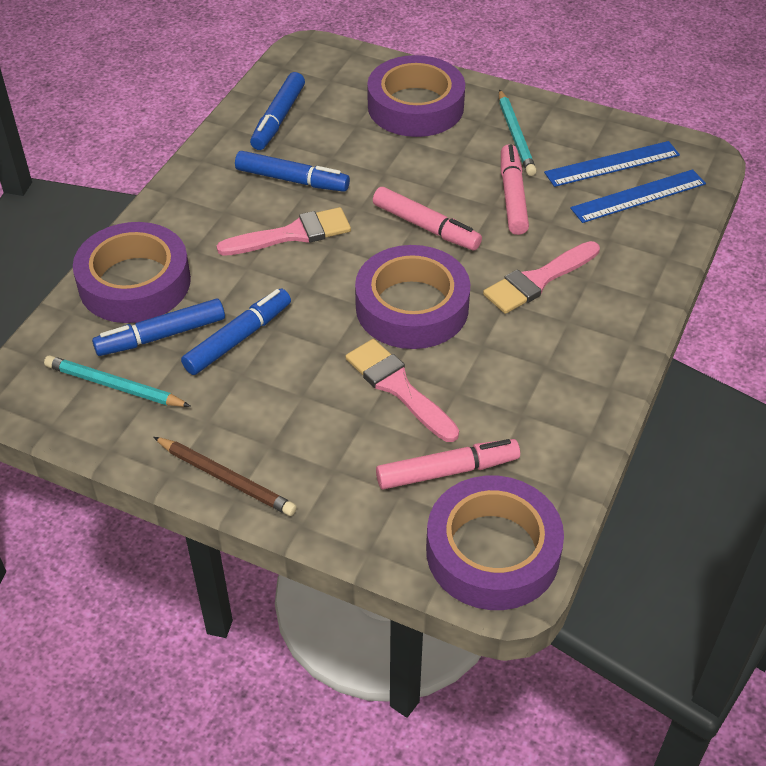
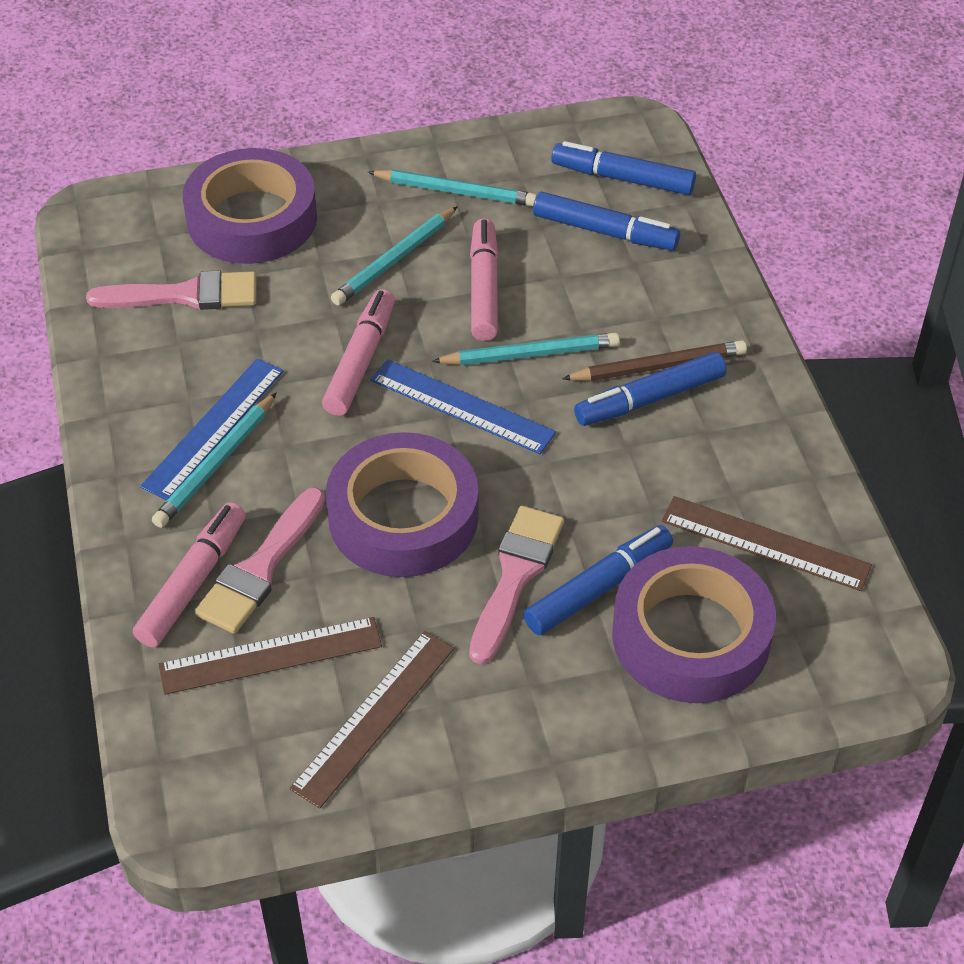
brown ruler: 0 -> 3
purple tape: 4 -> 3
turquoise pencil: 2 -> 4

